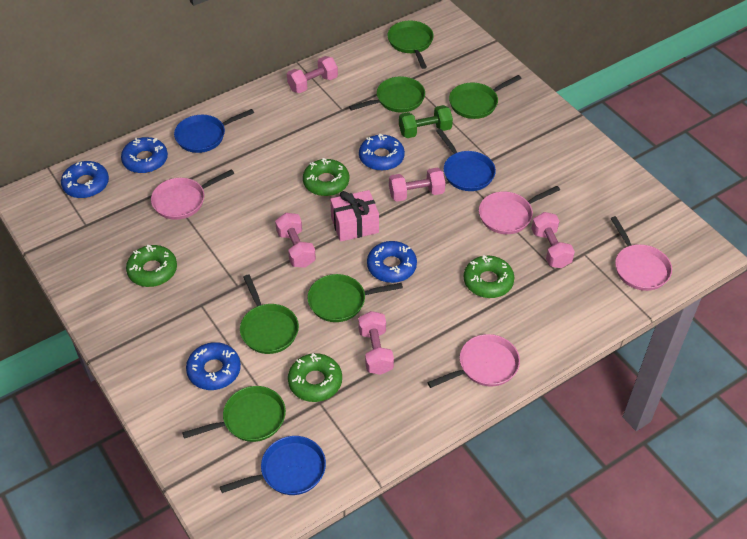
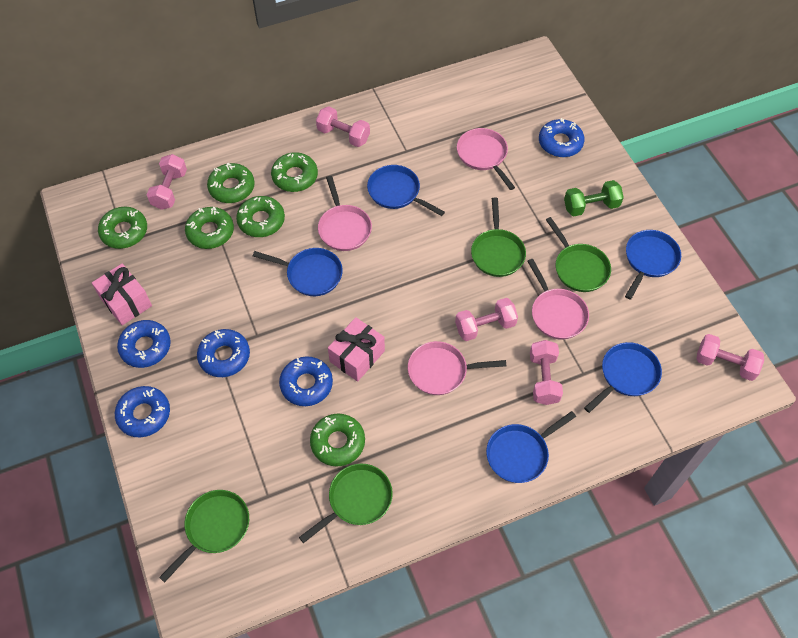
blue pan: 3 -> 5
green donut: 4 -> 6
green pan: 6 -> 4
pink gift: 1 -> 2

